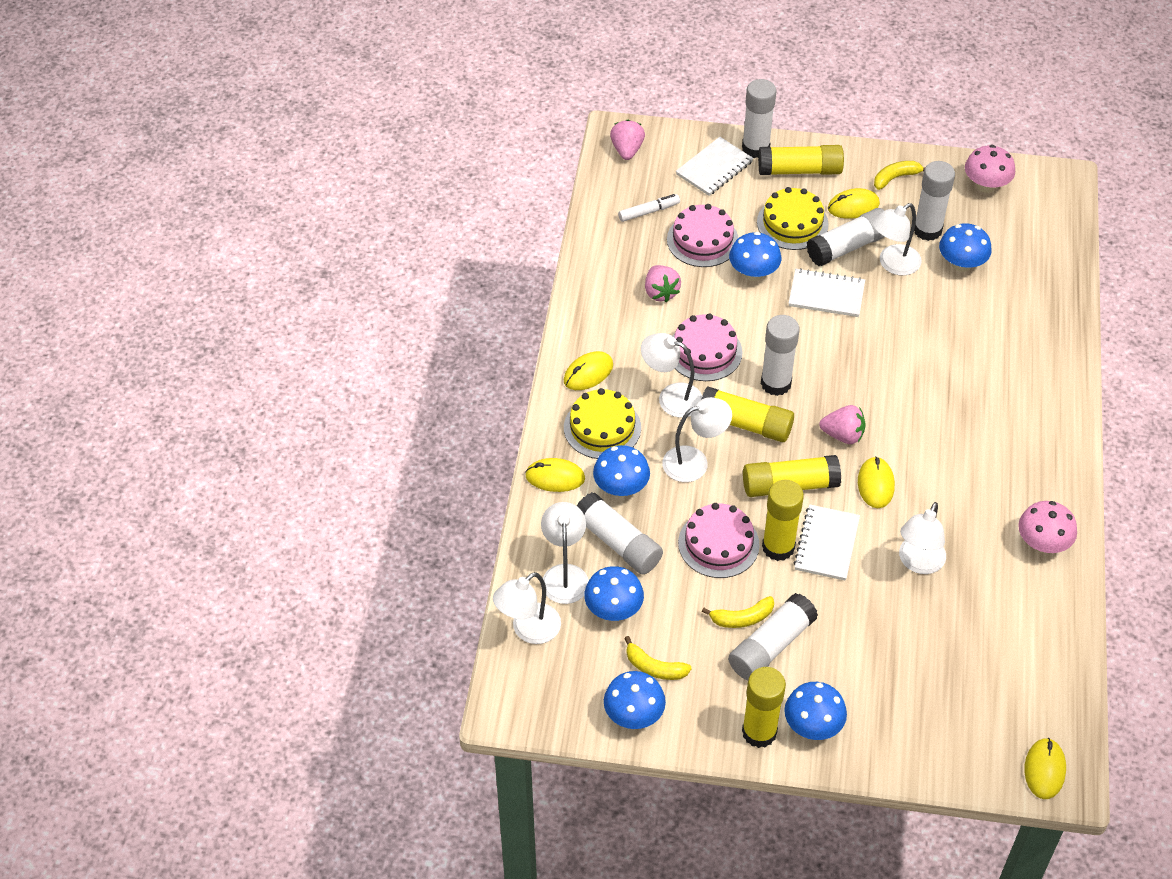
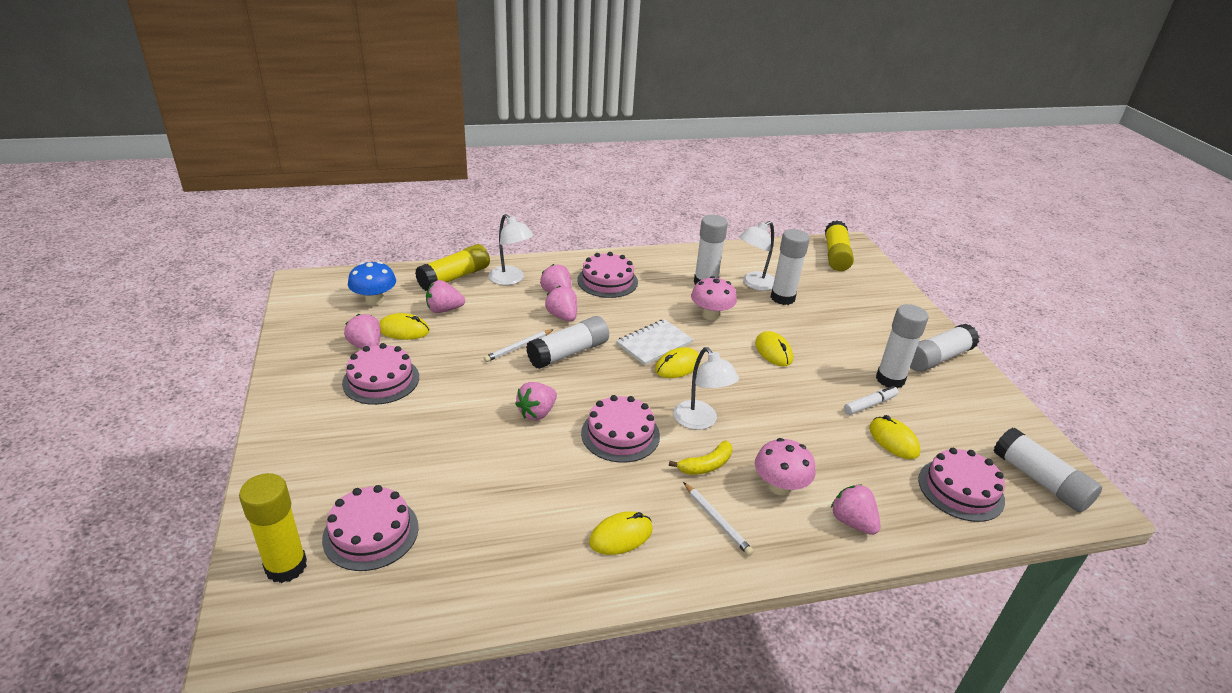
blue mushroom: 6 -> 1
pink cake: 3 -> 5
pink strawberry: 3 -> 6
white lamp: 6 -> 3
white notebook: 3 -> 1
white pencil: 0 -> 2
yellow banana: 3 -> 1
yellow cake: 2 -> 0
yellow glue stick: 5 -> 3

